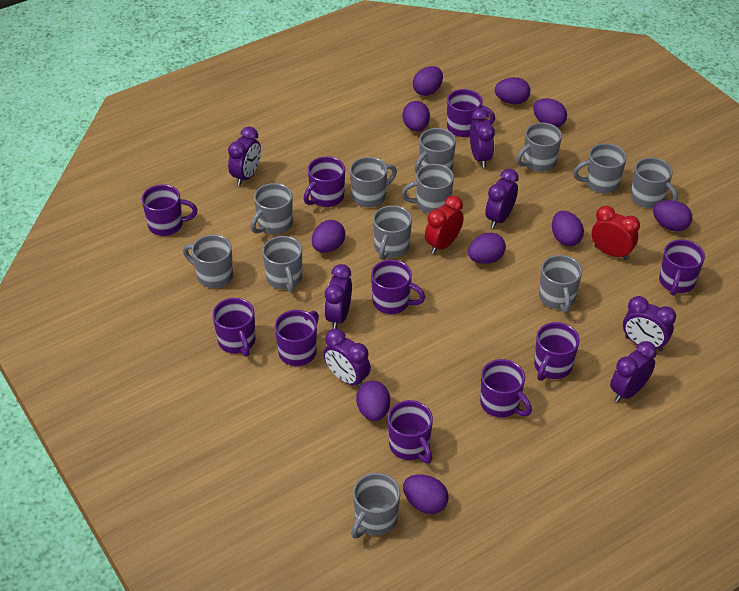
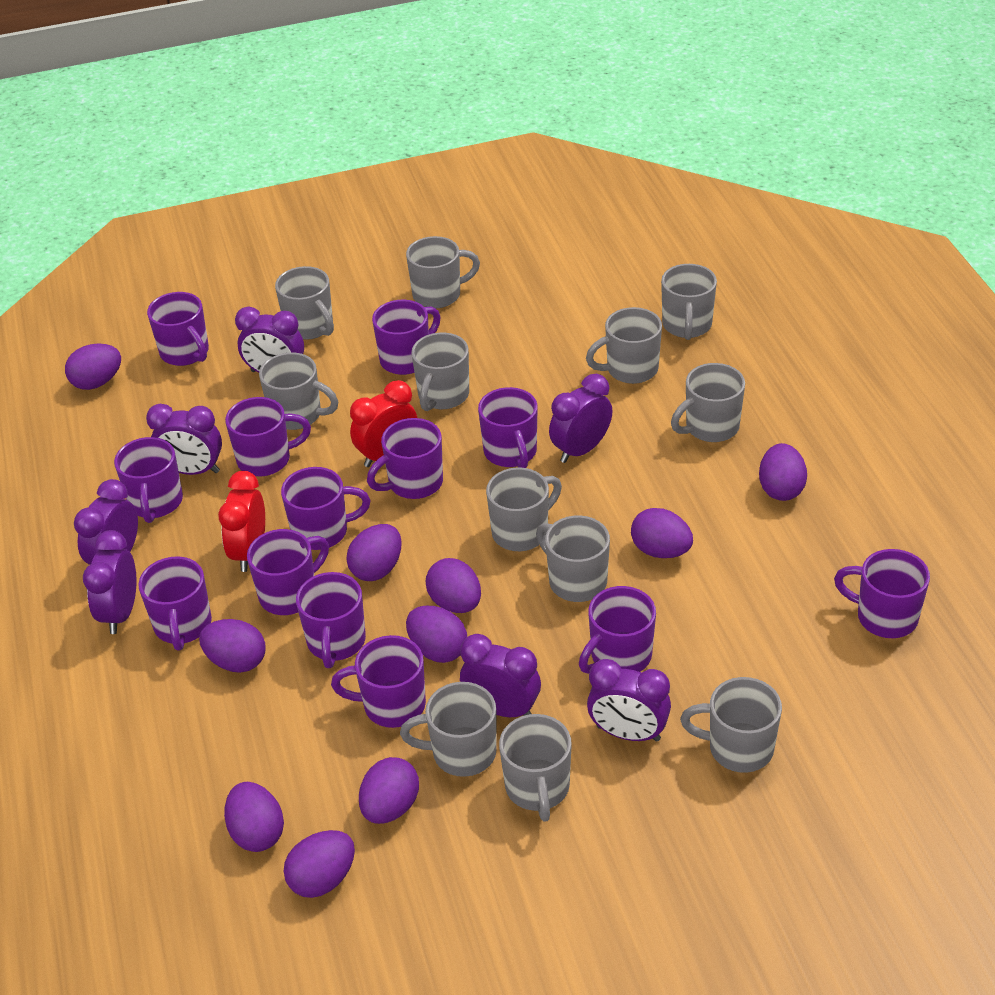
purple mug: 10 -> 13

